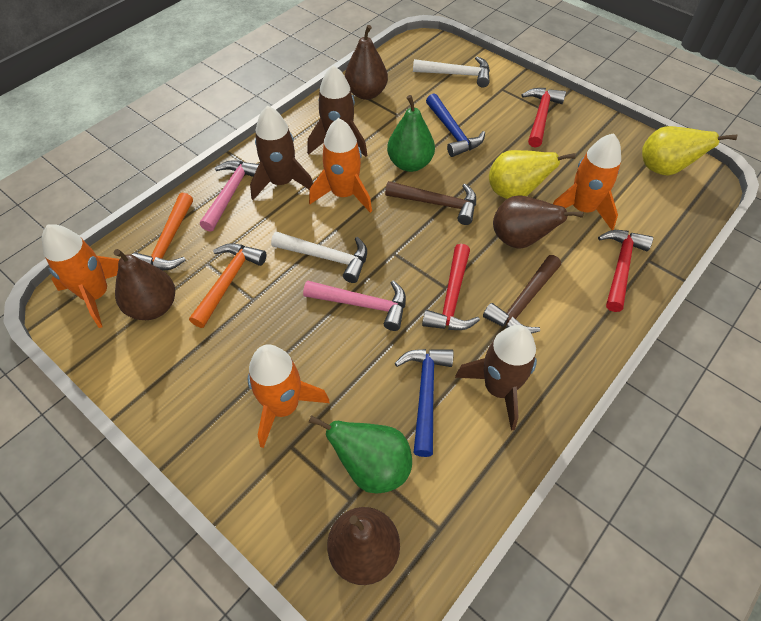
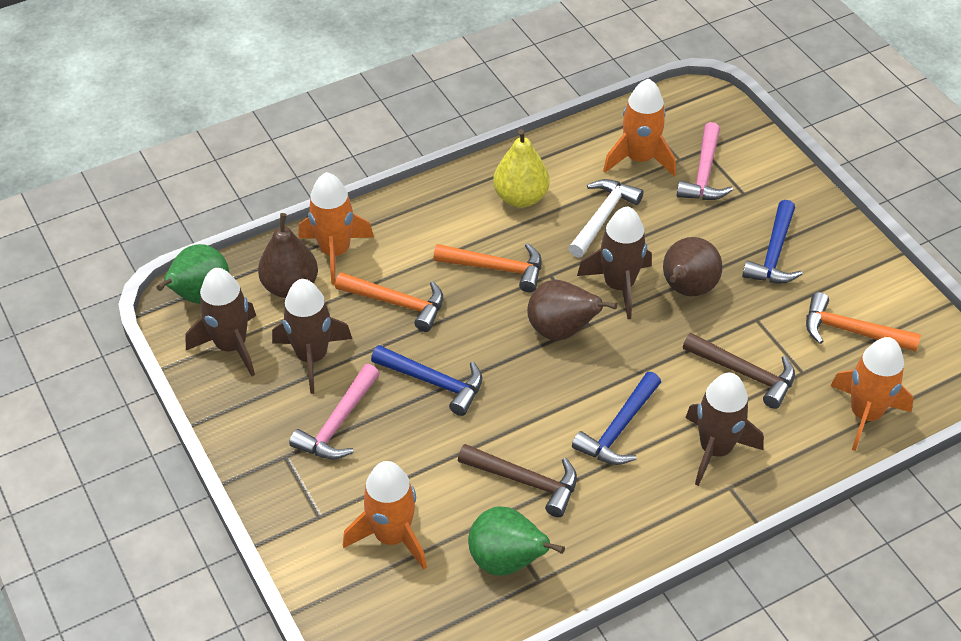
blue hammer: 2 -> 3
brown pear: 4 -> 3
brown rocket: 3 -> 4
orange hammer: 2 -> 3
red hammer: 3 -> 0
white hammer: 2 -> 1
yellow pear: 2 -> 1

